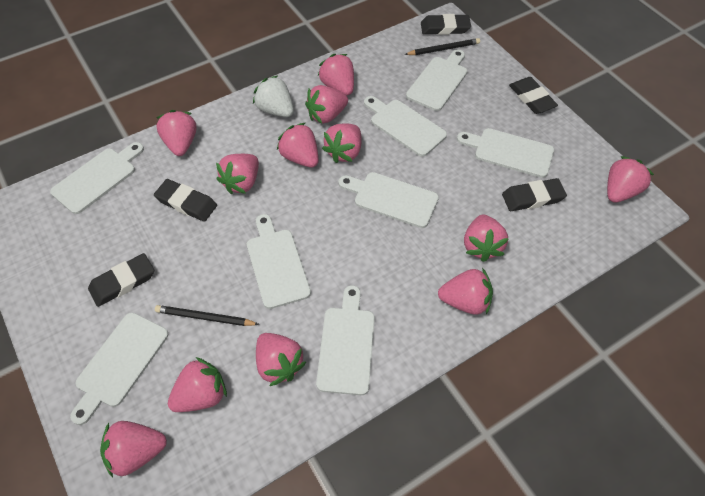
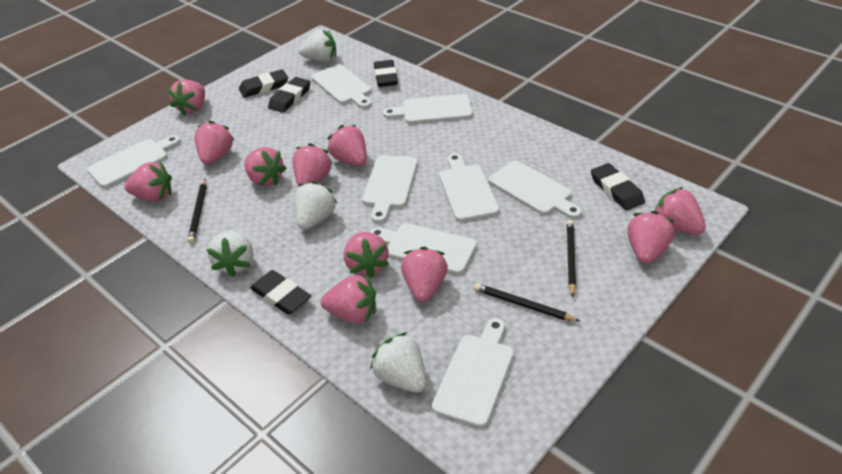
black pencil: 2 -> 3
pink strawberry: 12 -> 11
white strawberry: 1 -> 4

